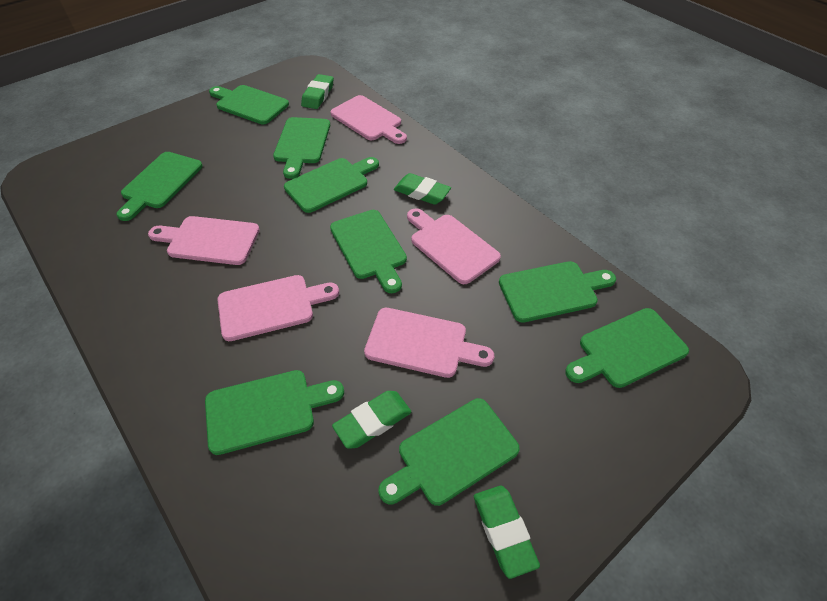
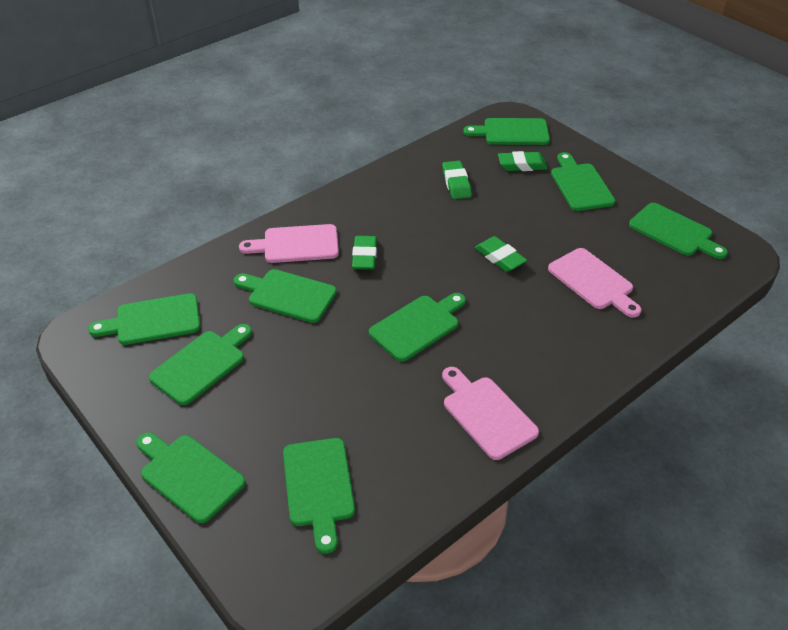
pink cutting board: 5 -> 3

